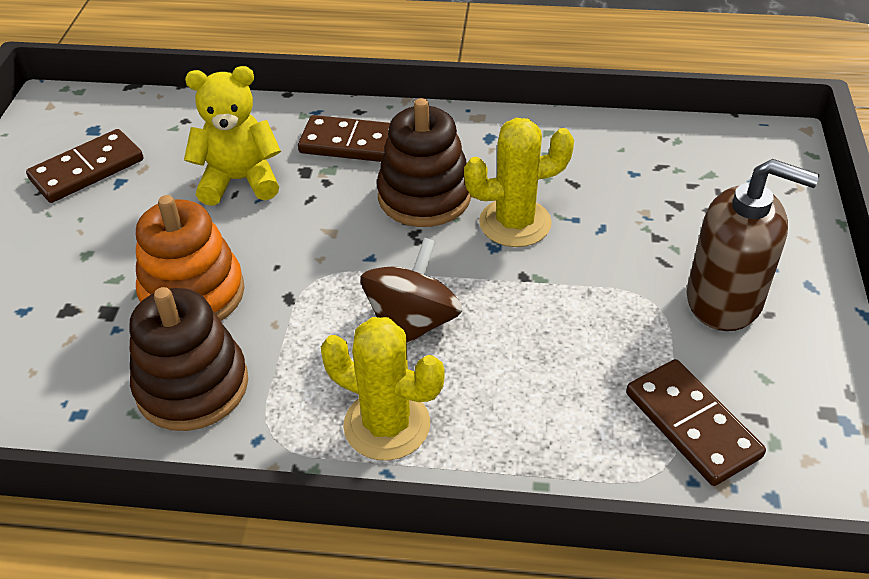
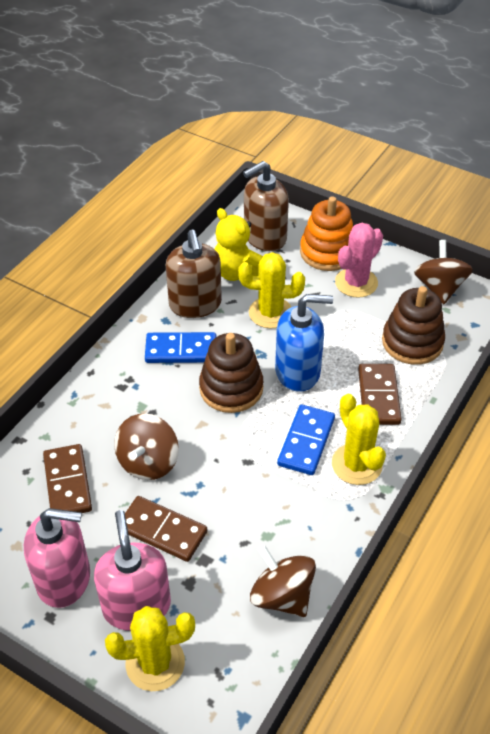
blue domino: 0 -> 2
blue soap dispenser: 0 -> 1
brown soap dispenser: 1 -> 2
brown spinning top: 1 -> 3
pink cactus: 0 -> 1
pink soap dispenser: 0 -> 2
yellow cactus: 2 -> 3

